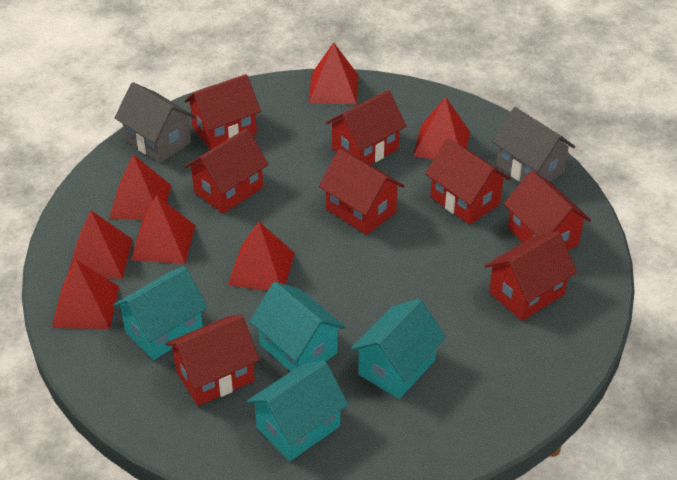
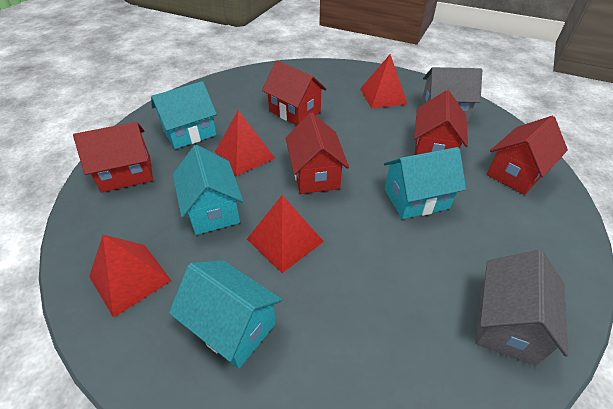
red house: 8 -> 5
red pyramid: 7 -> 4

